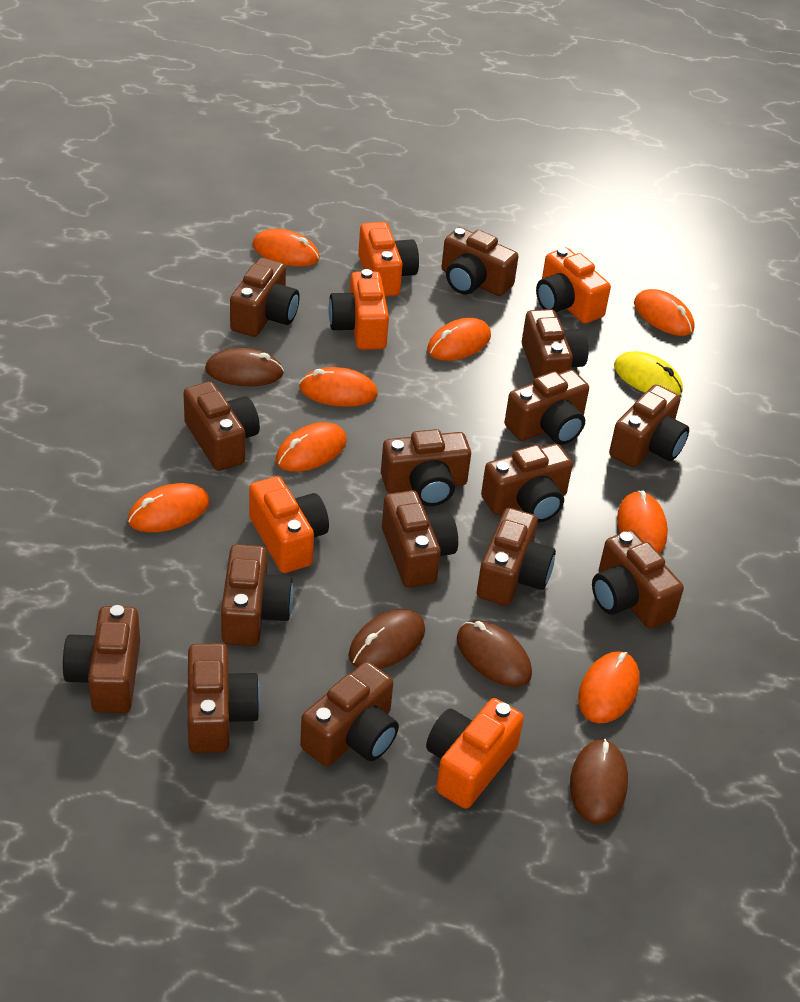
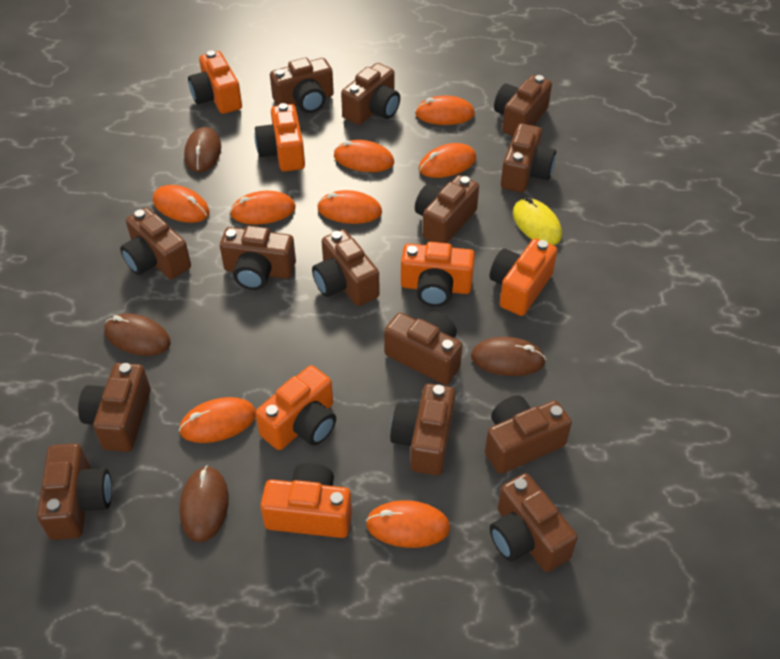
brown camera: 15 -> 14
orange camera: 5 -> 6

